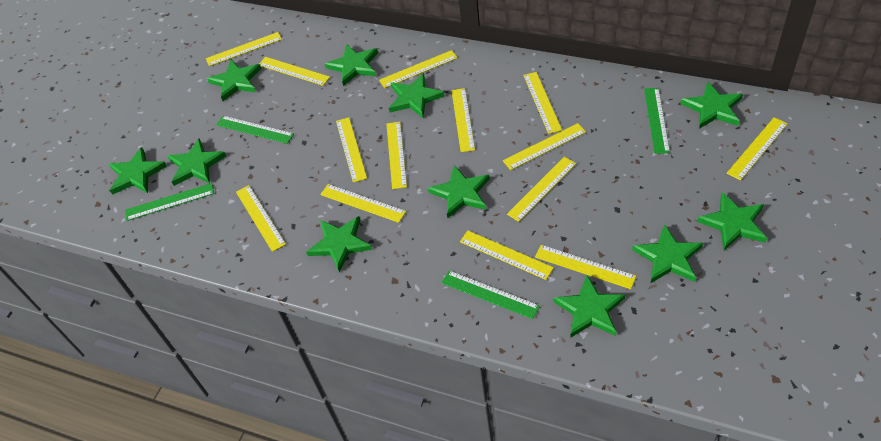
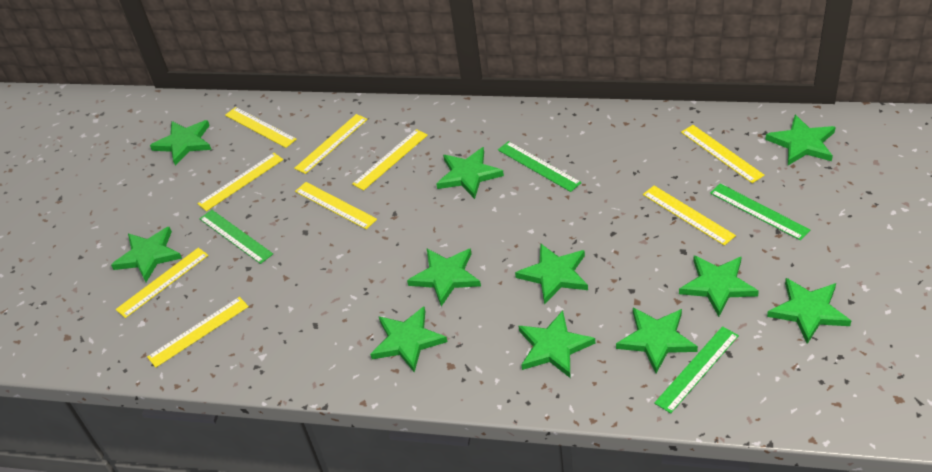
yellow ruler: 14 -> 9

